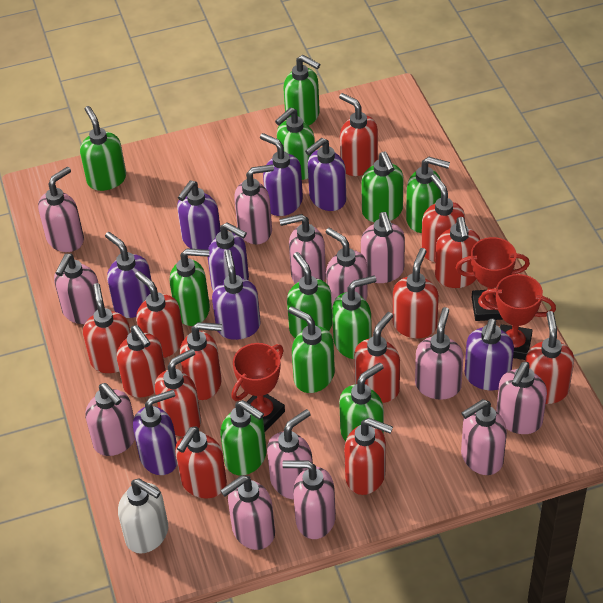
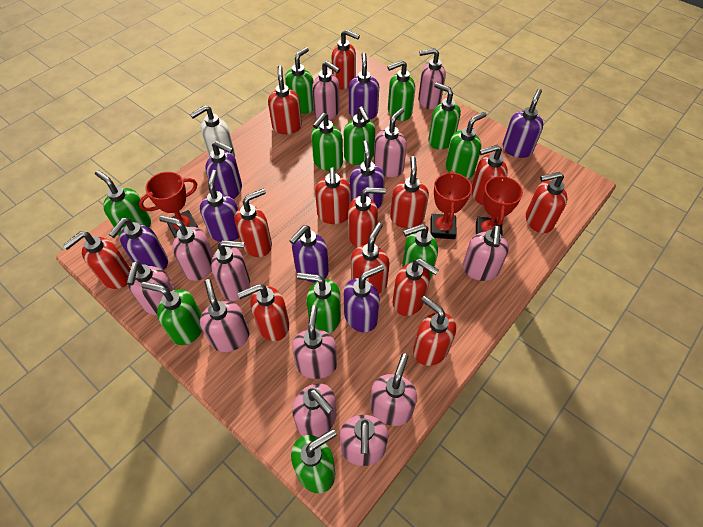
pink soap dispenser: 13 -> 12

